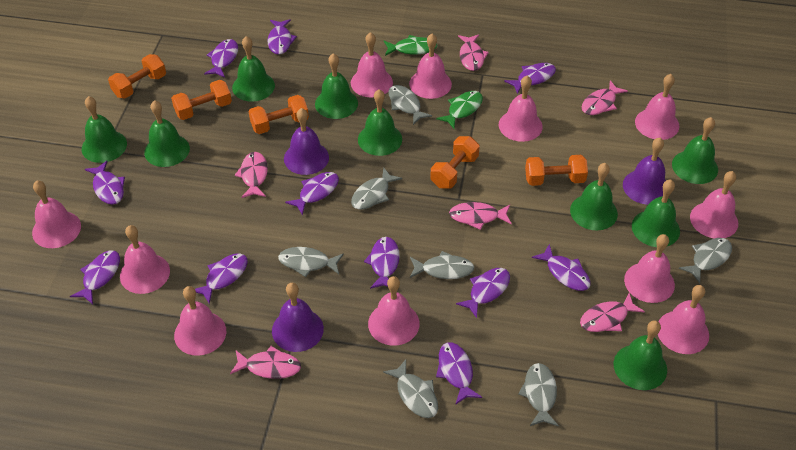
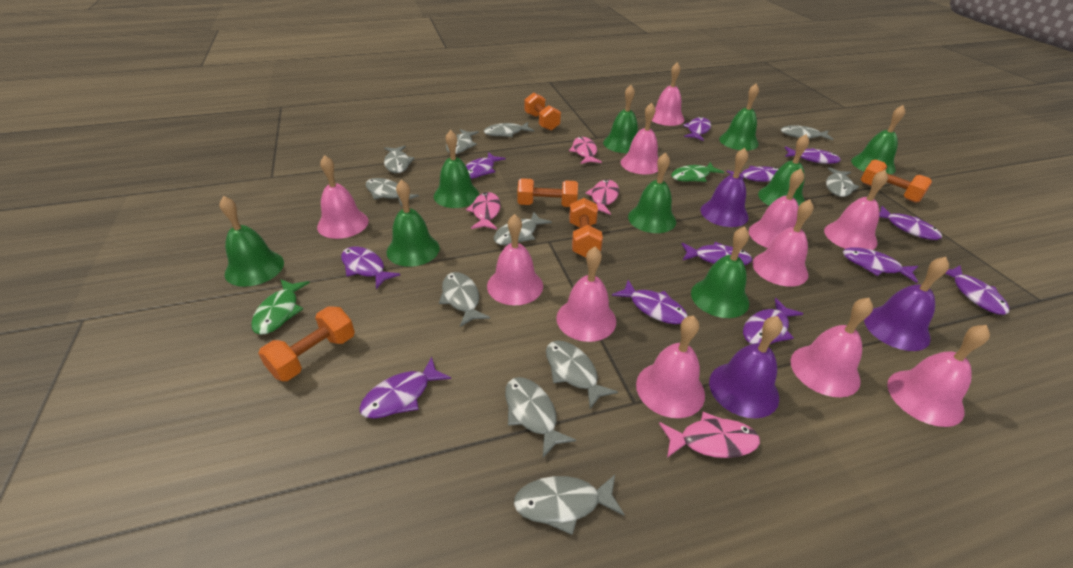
grey fish: 7 -> 11
pink fish: 6 -> 4
purple fish: 11 -> 12

